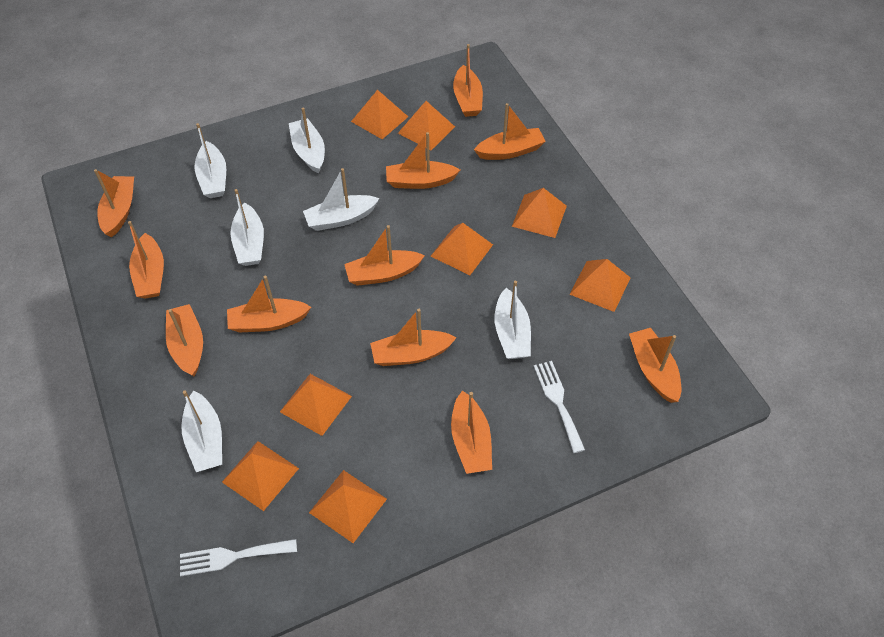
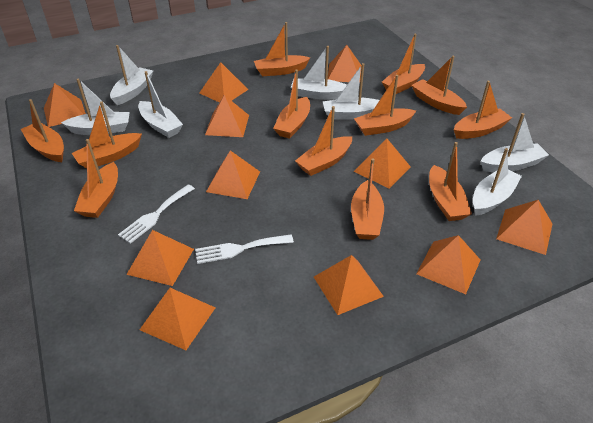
orange boat: 11 -> 12
orange pyramid: 8 -> 11
white boat: 6 -> 7

